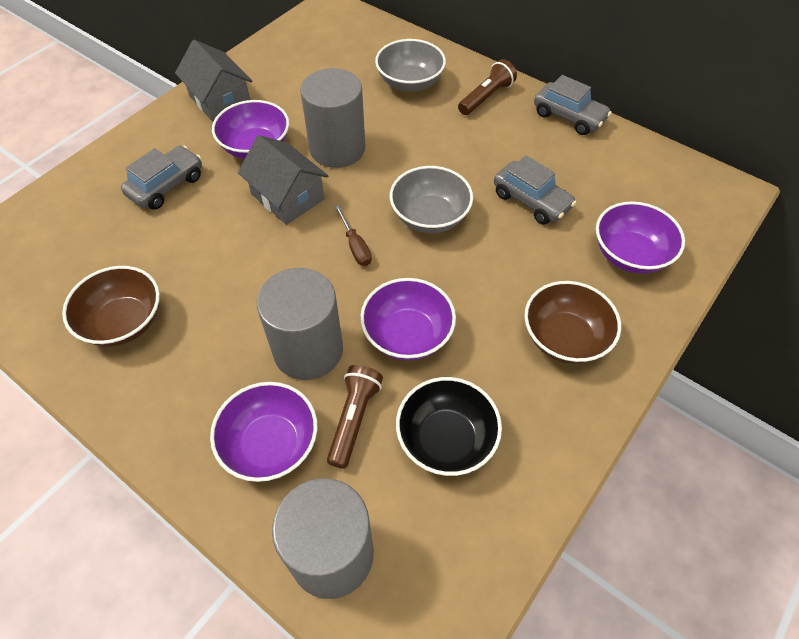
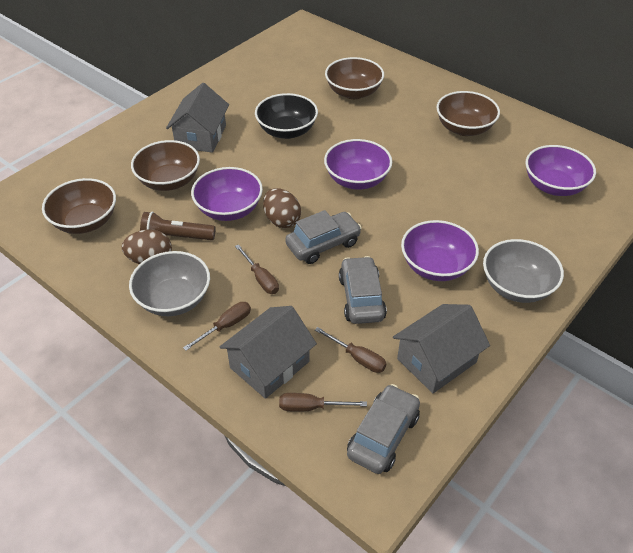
brown bowl: 2 -> 4
brown egg: 0 -> 2
brown flashlight: 2 -> 1
brown screwdriver: 1 -> 4
grey cylinder: 3 -> 0
grey house: 2 -> 3

